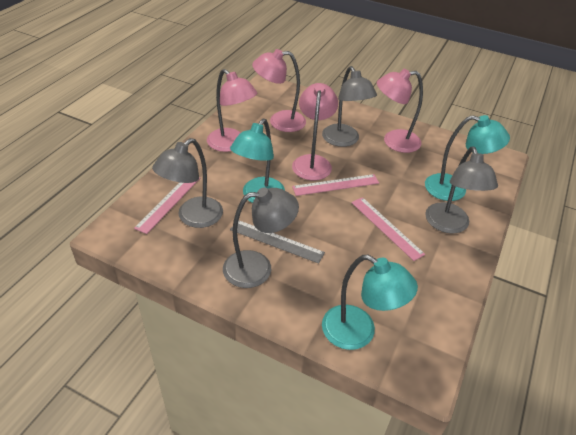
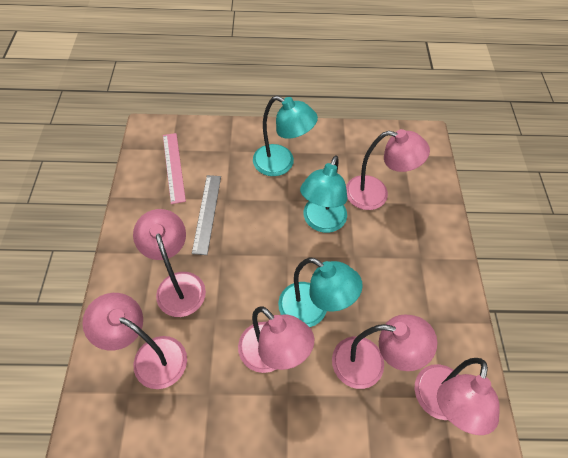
grey lamp: 4 -> 0
pink lamp: 4 -> 6
pink ruler: 3 -> 1

